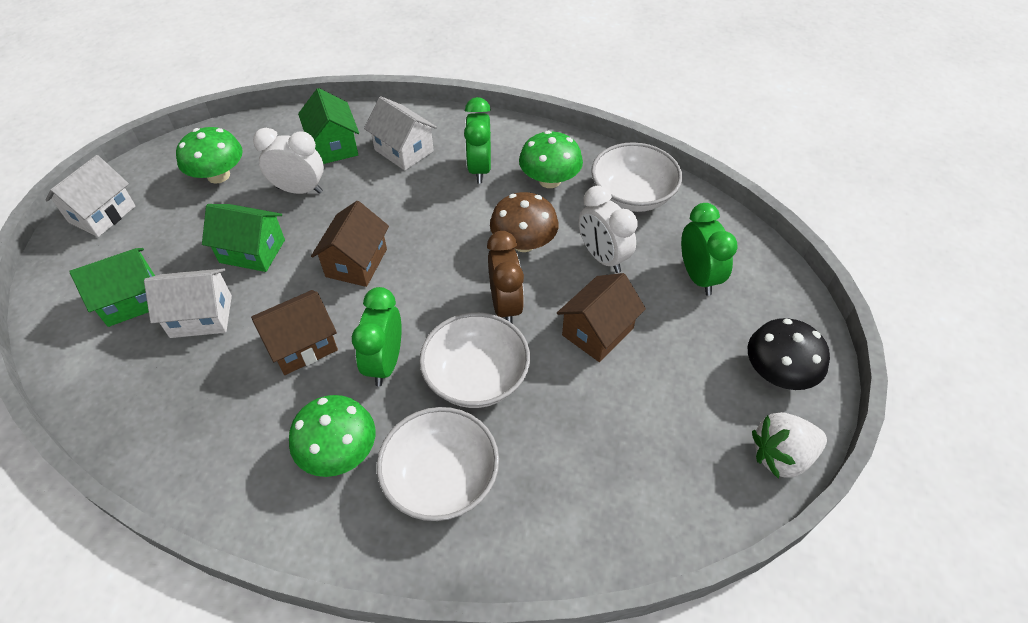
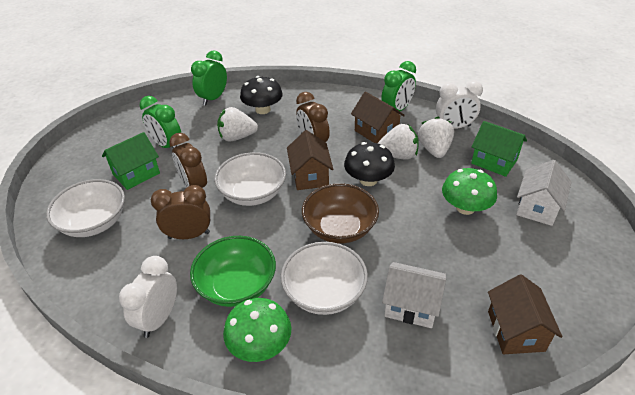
black mushroom: 1 -> 2
brown bowl: 0 -> 1
brown clock: 1 -> 3
brown mushroom: 1 -> 0
green bowl: 0 -> 1
green house: 3 -> 2
green mushroom: 3 -> 2
white house: 3 -> 2
white strawberry: 1 -> 3

